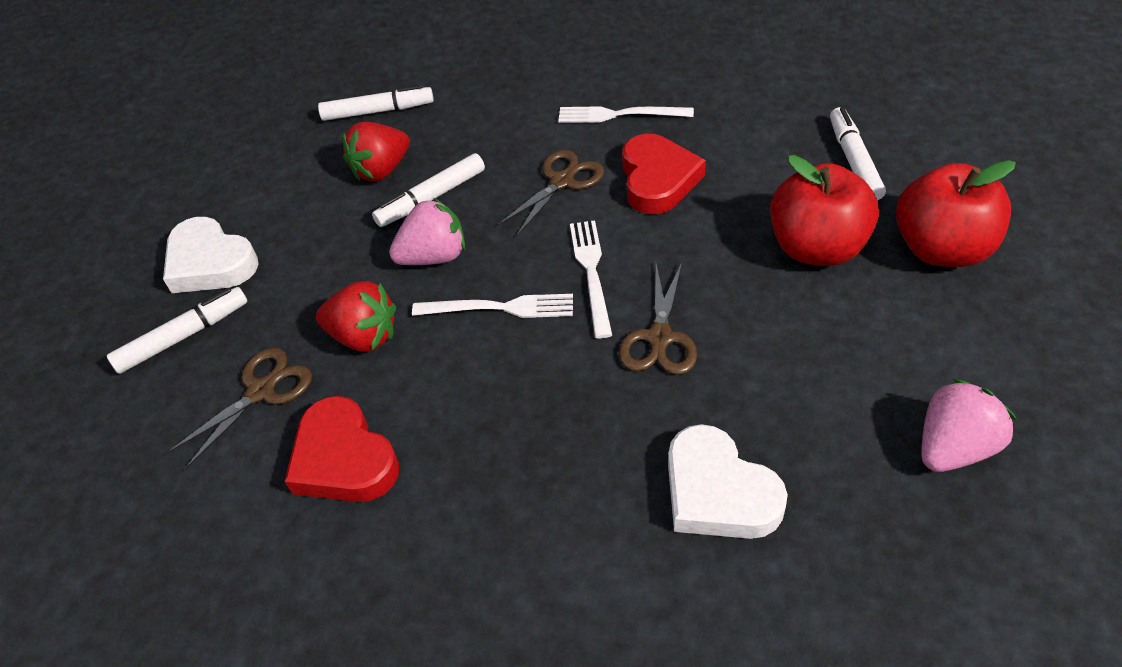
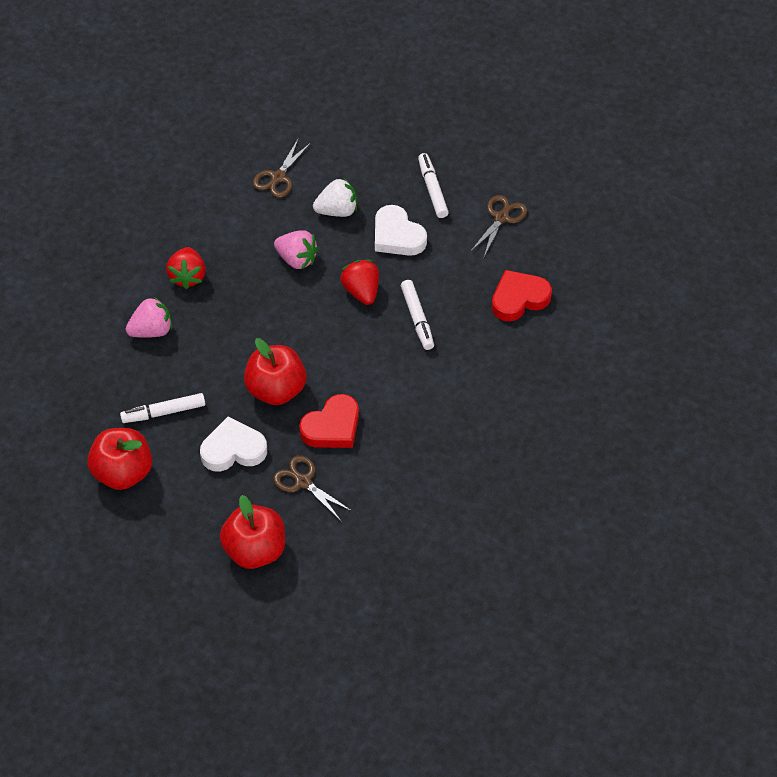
red apple: 2 -> 3
white fork: 3 -> 0
white marker: 4 -> 3
white strawberry: 0 -> 1

